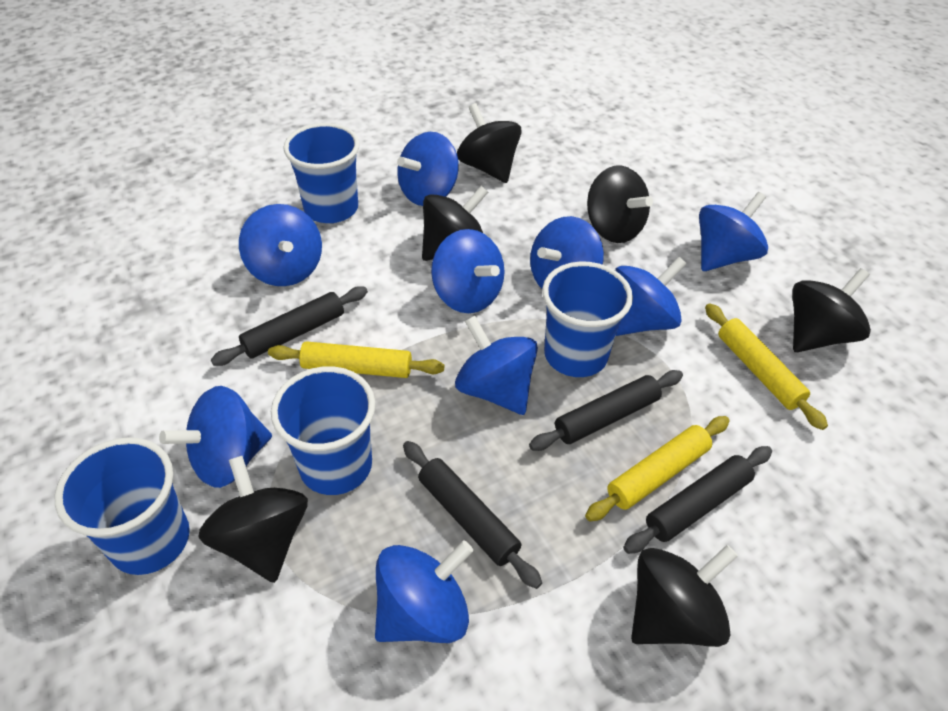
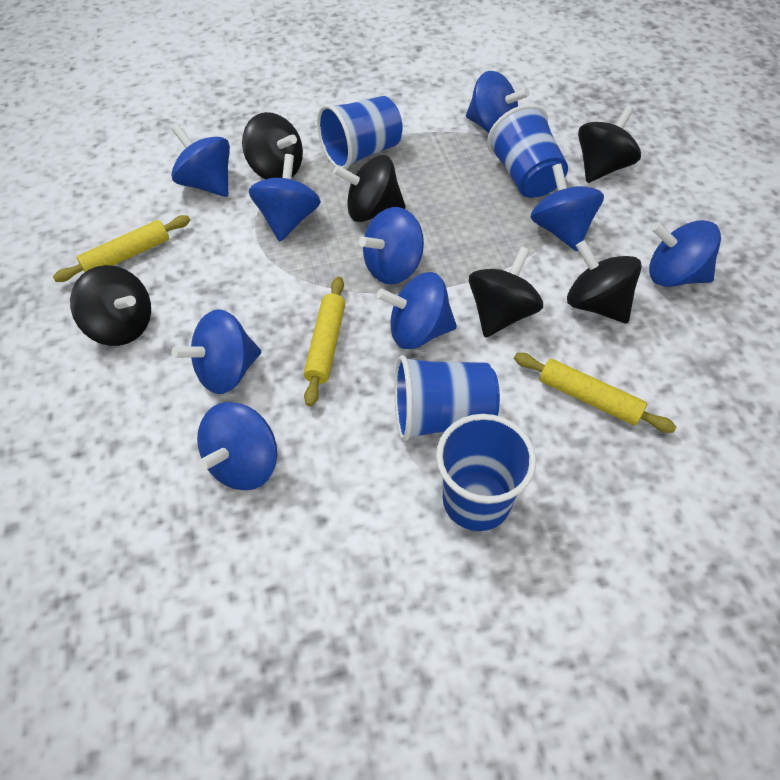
black rolling pin: 4 -> 0

